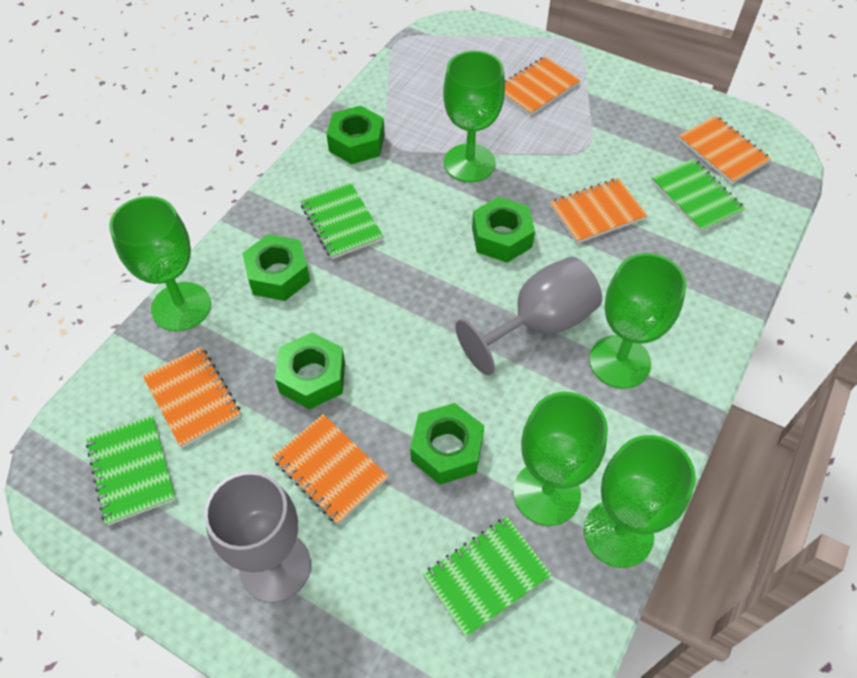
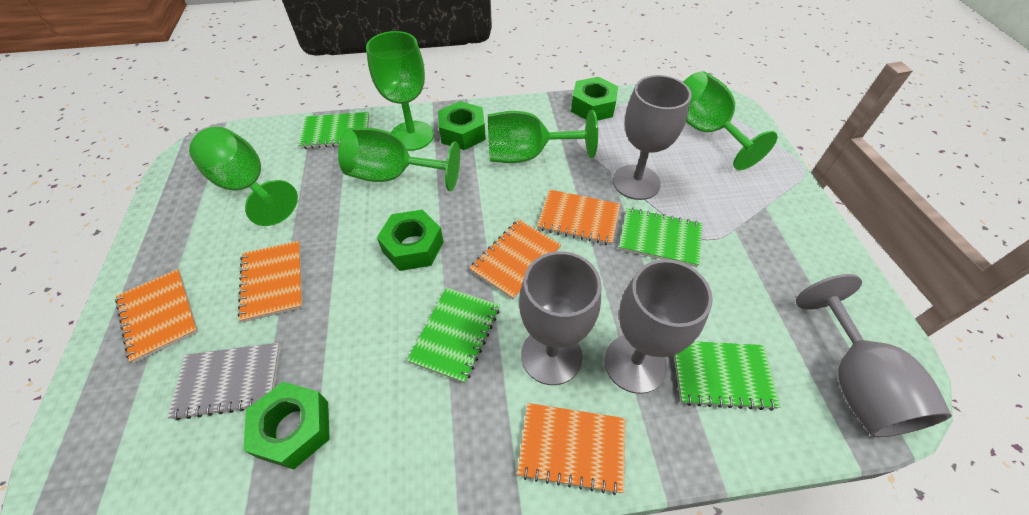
green nut: 5 -> 4
grey goblet: 2 -> 4
grey notebook: 0 -> 1

